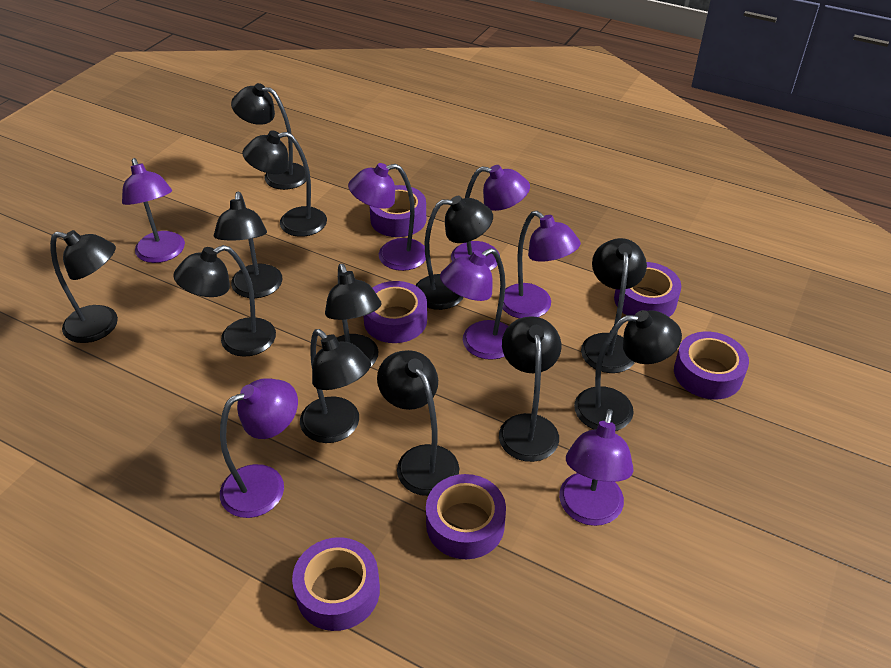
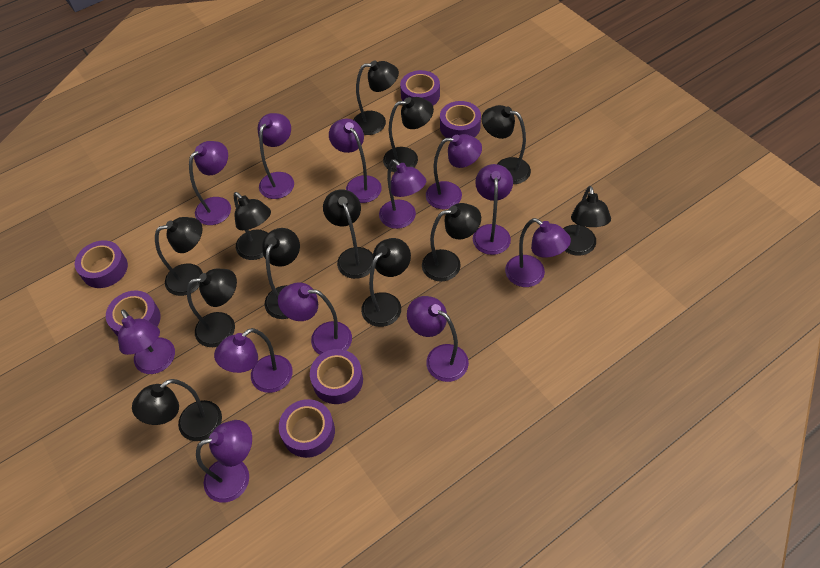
purple lamp: 7 -> 12

